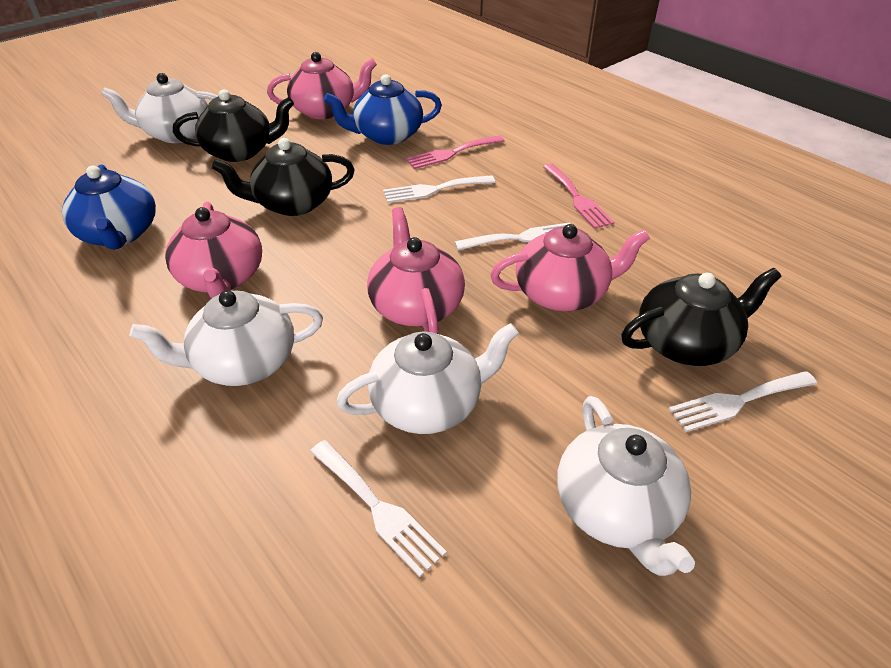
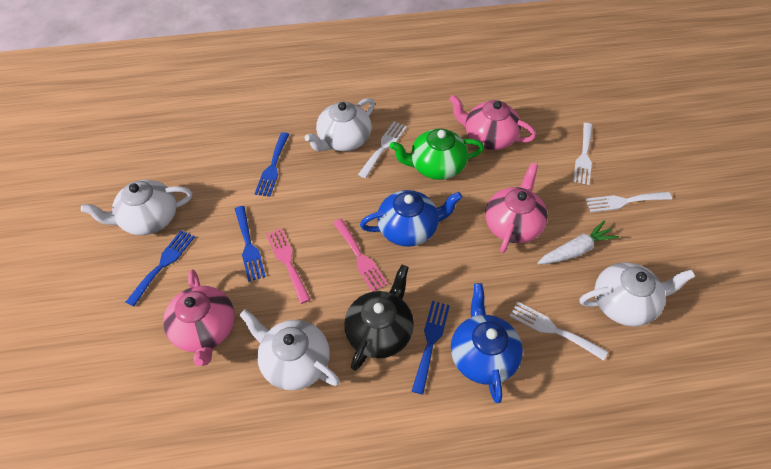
black teapot: 3 -> 1
blue fork: 0 -> 4
green teapot: 0 -> 1
pink teapot: 4 -> 3
white carrot: 0 -> 1

